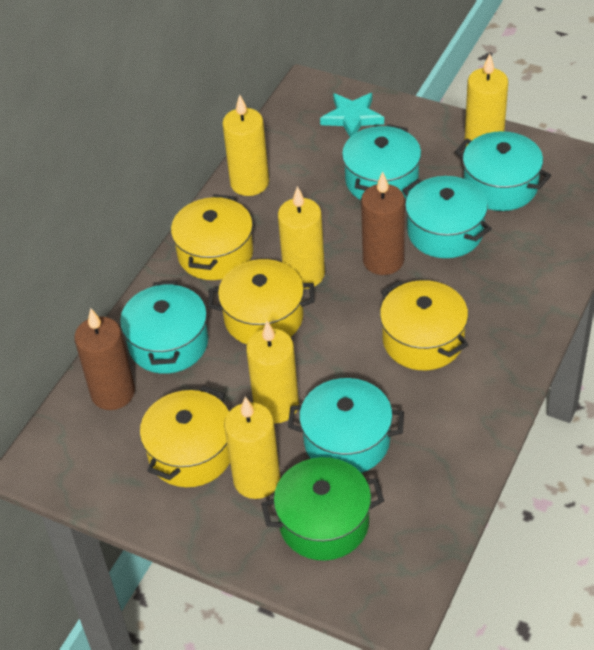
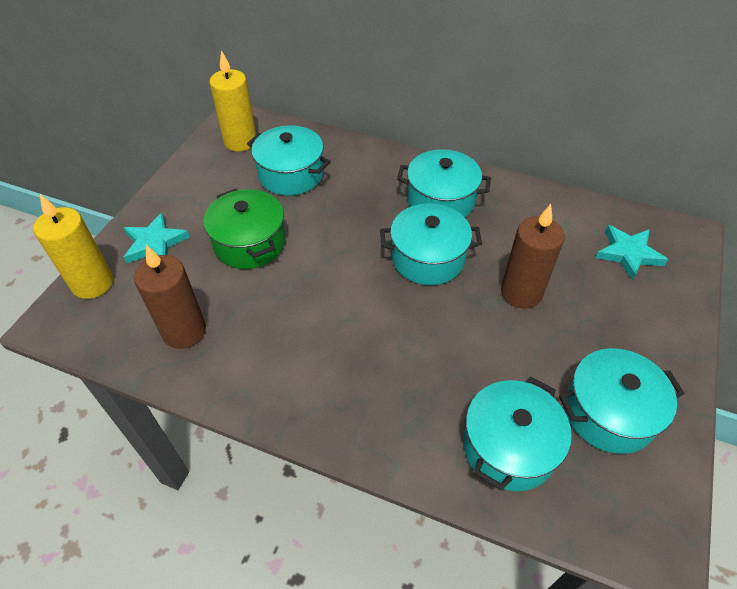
turquoise star: 1 -> 2
yellow candle: 5 -> 2
yellow pot: 4 -> 0

